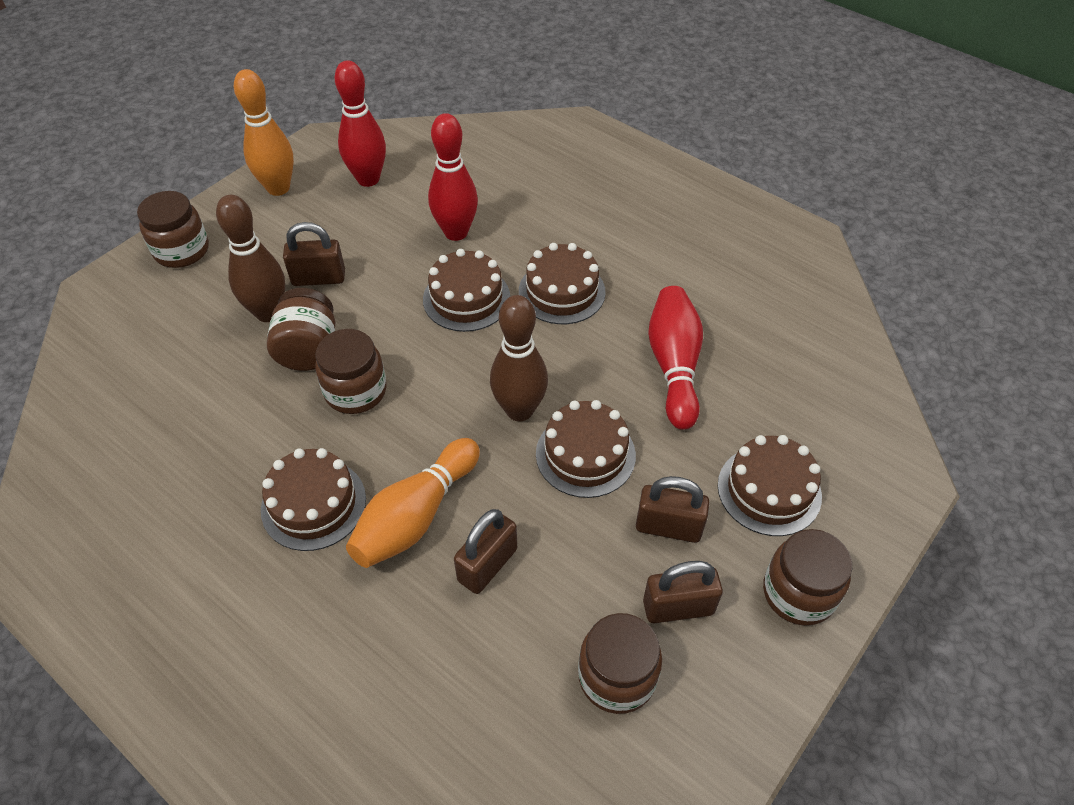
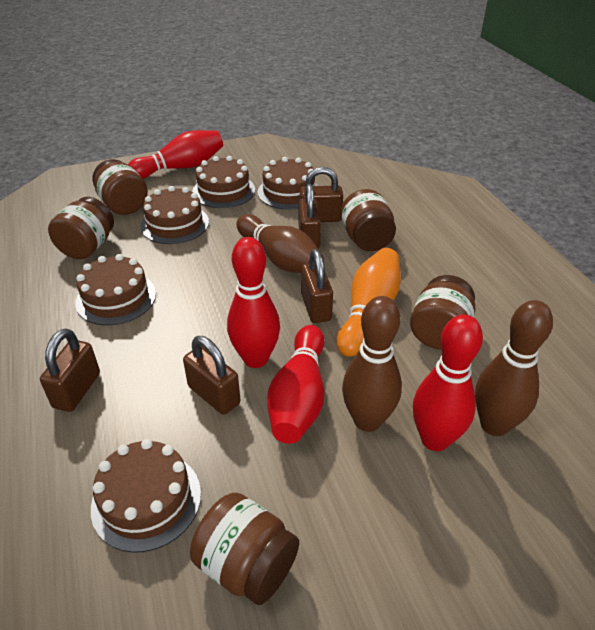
brown bowling pin: 2 -> 3
brown padlock: 4 -> 5
orange bowling pin: 2 -> 1
red bowling pin: 3 -> 4

